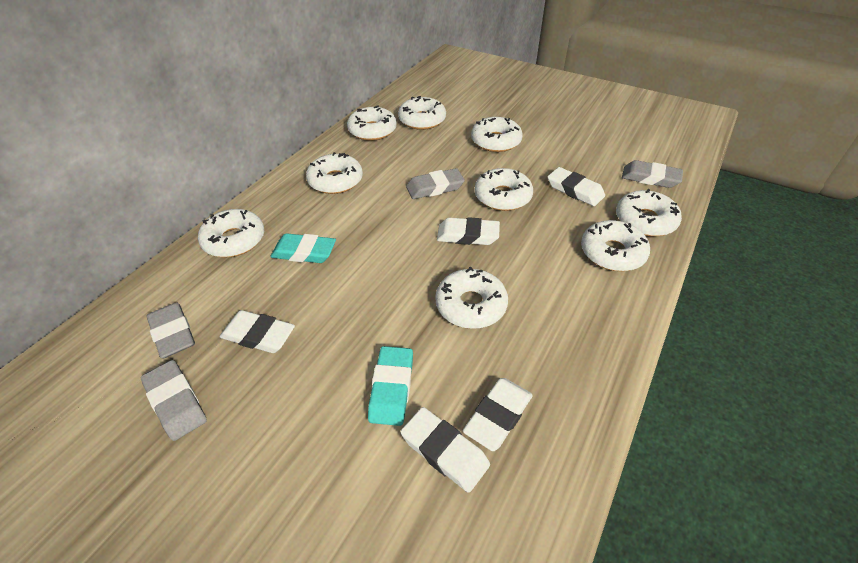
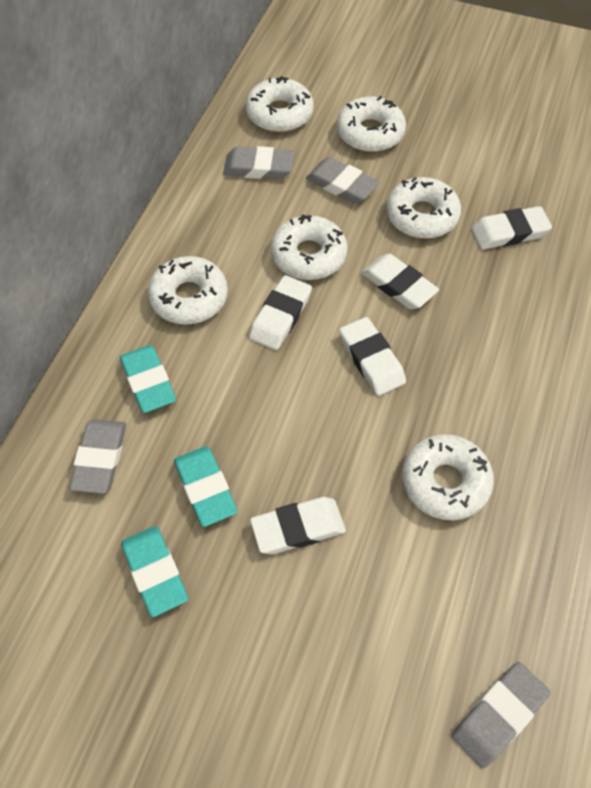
turquoise eraser: 2 -> 3
white donut: 9 -> 6

